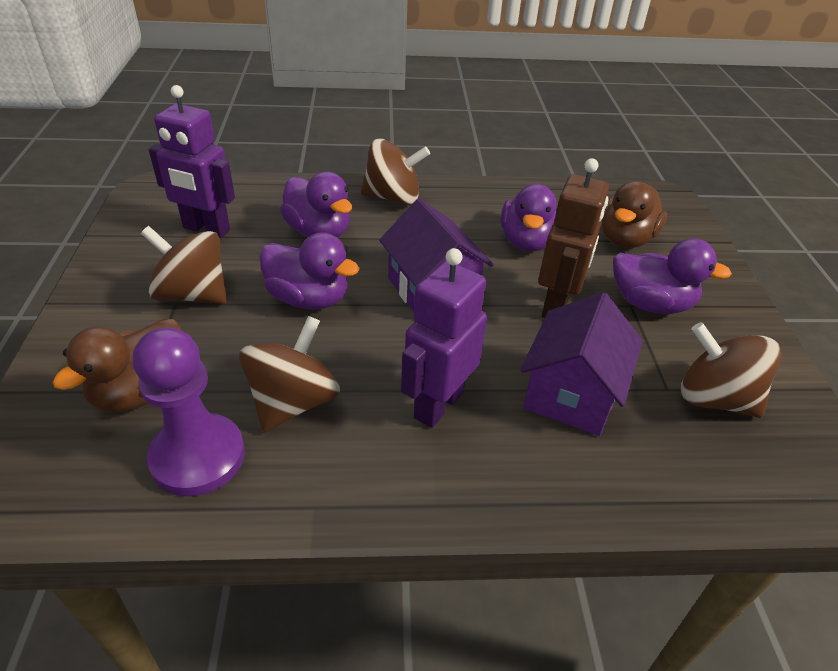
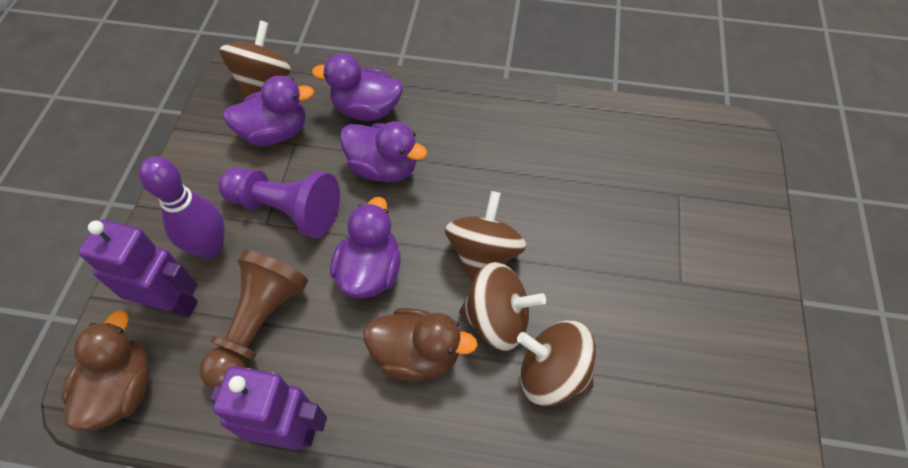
brown pawn: 0 -> 1
brown robot: 1 -> 0
purple bowling pin: 0 -> 1
purple house: 2 -> 0

